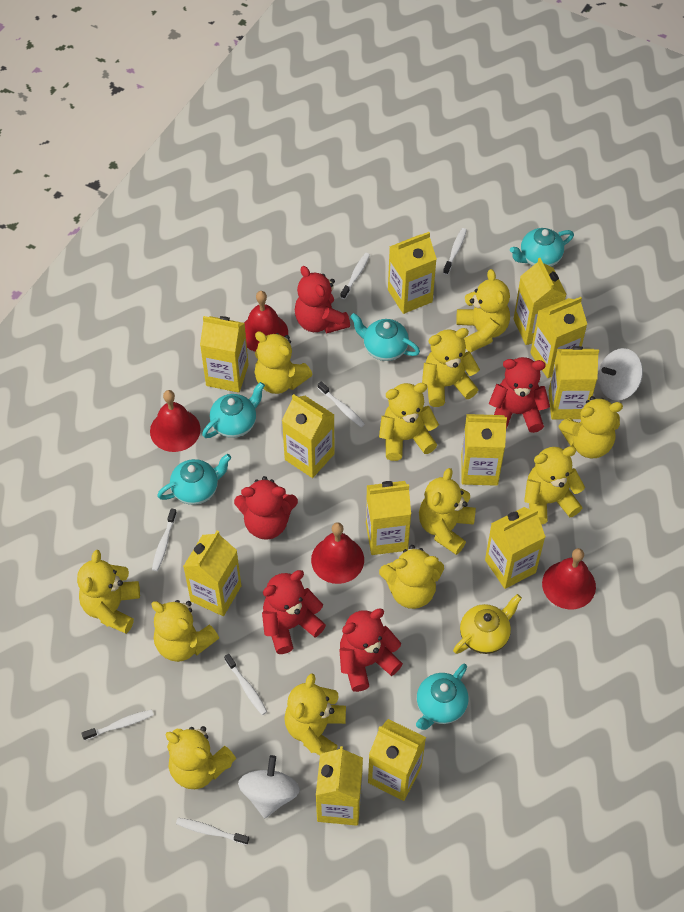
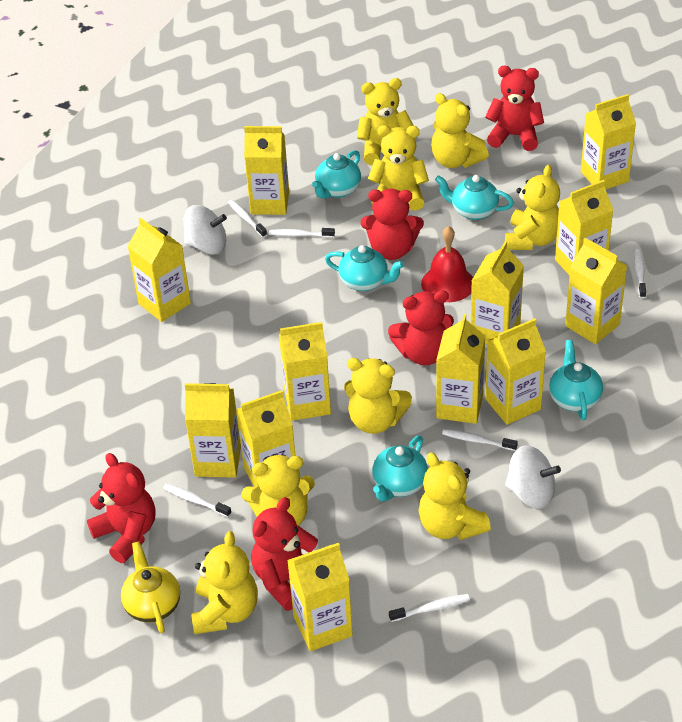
red bell: 4 -> 1
white toothbrush: 7 -> 6
yellow teddy bear: 12 -> 8

